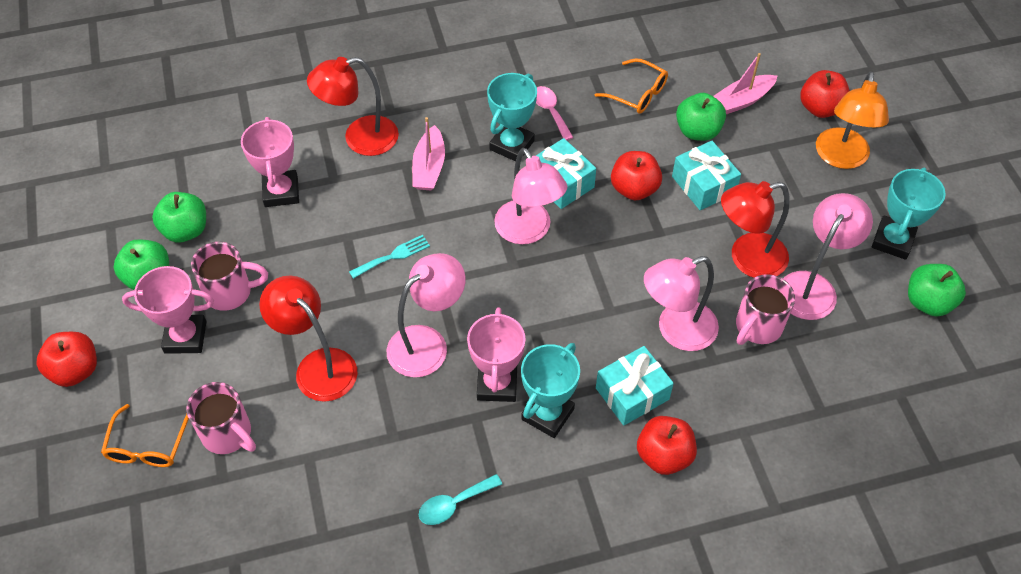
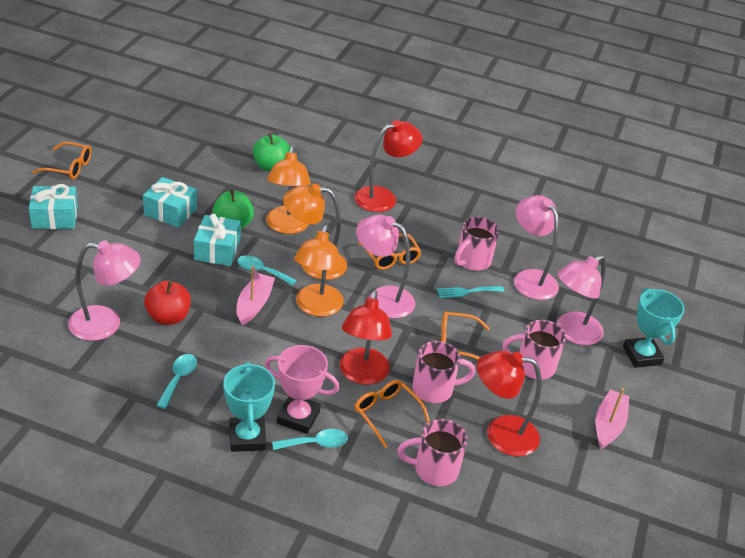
green apple: 4 -> 2
orange glasses: 2 -> 4
orange lamp: 1 -> 3
pink mug: 3 -> 4
pink spoon: 1 -> 0
pink trophy: 3 -> 1
red apple: 4 -> 1
turquoise spoon: 1 -> 3
turquoise trophy: 3 -> 2

